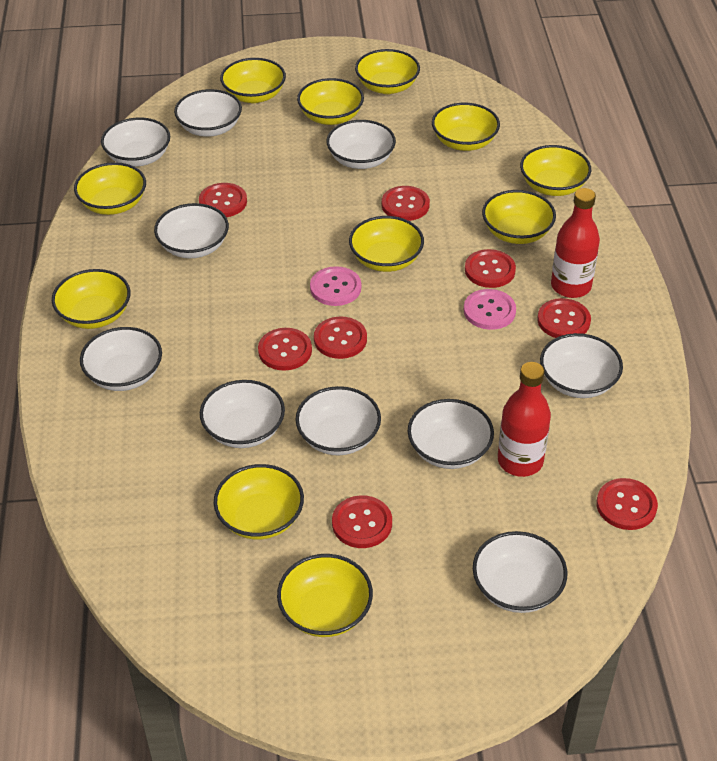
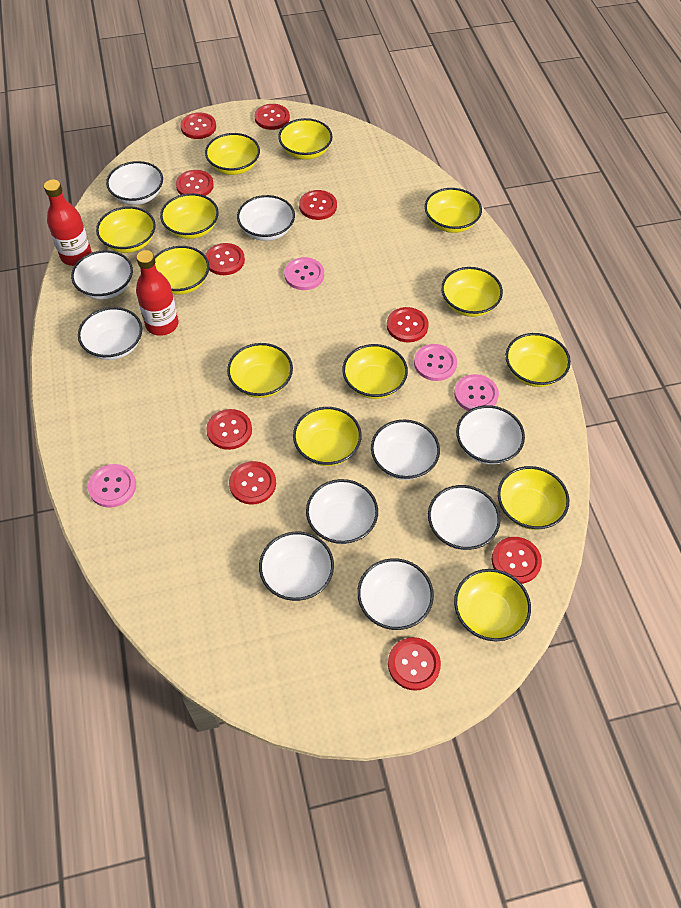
pink button: 2 -> 4
red button: 8 -> 10
yellow bowl: 11 -> 13

